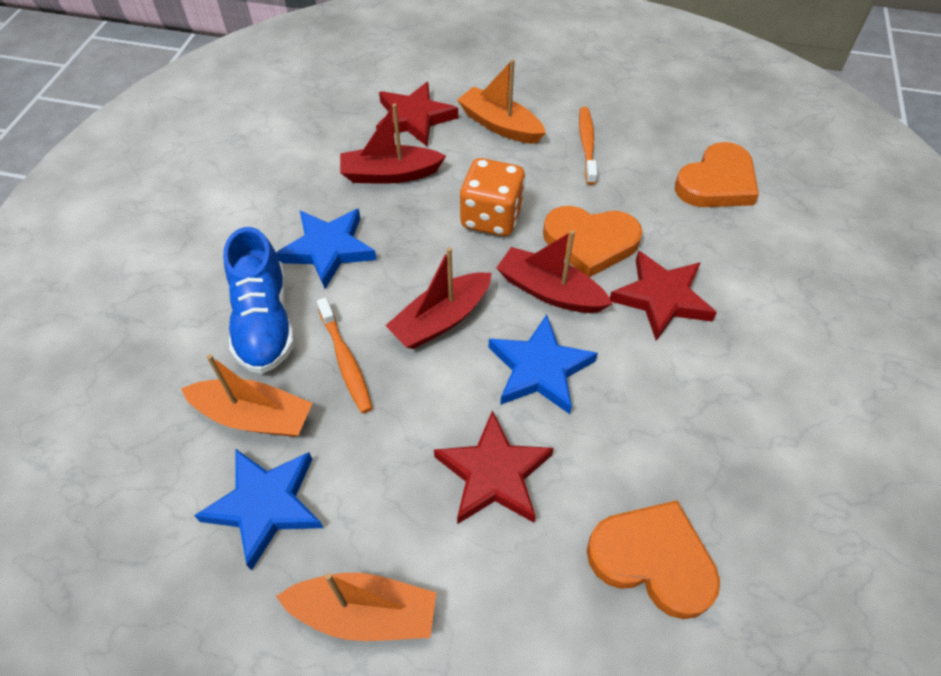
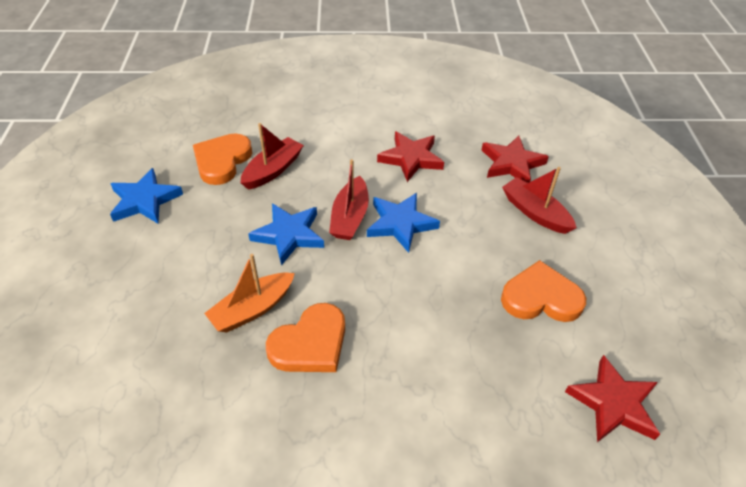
blue shoe: 1 -> 0
orange boat: 3 -> 1
orange dice: 1 -> 0
orange toothbrush: 2 -> 0

